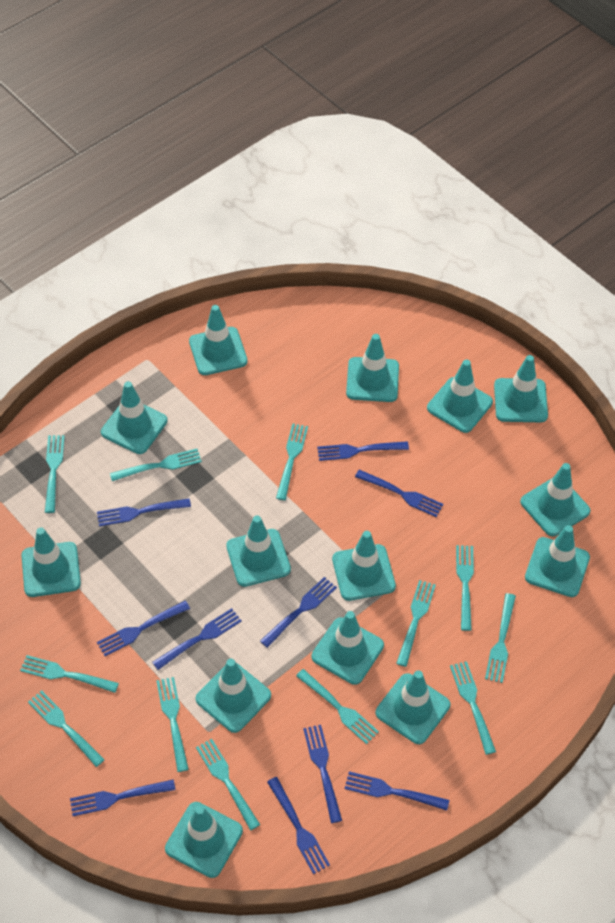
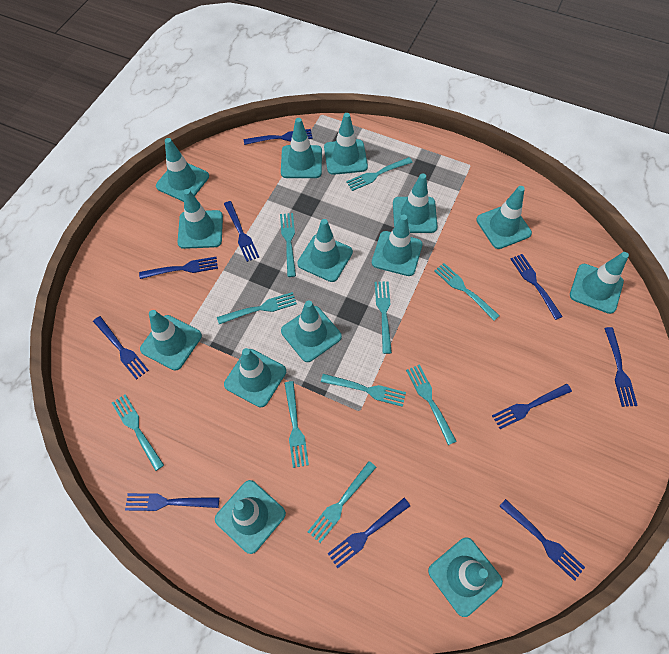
turquoise fork: 12 -> 10

